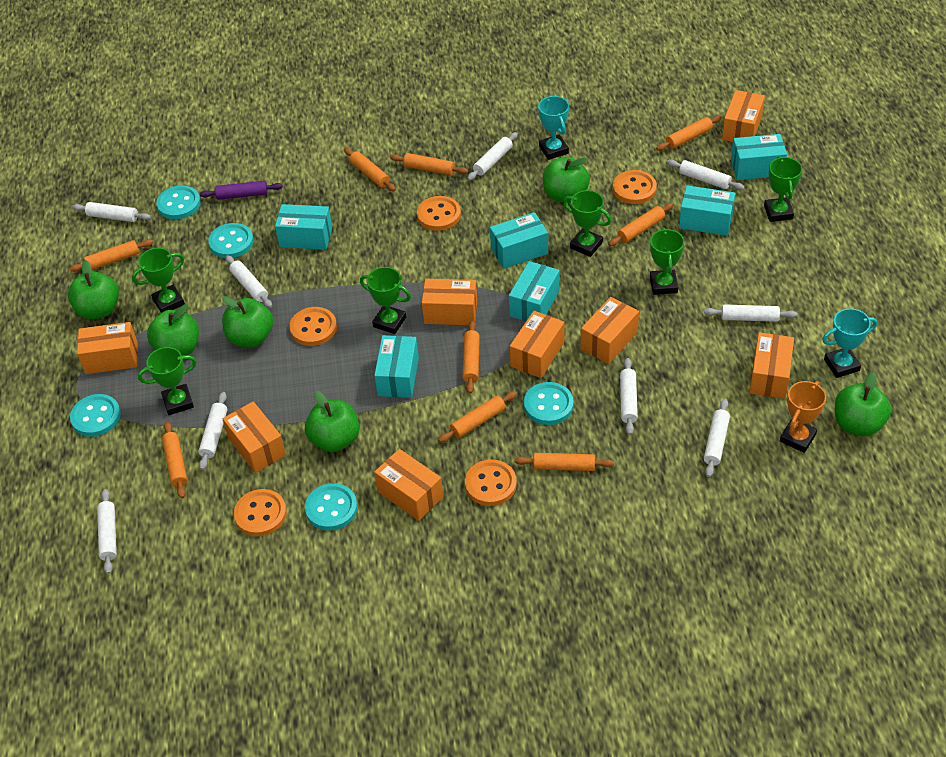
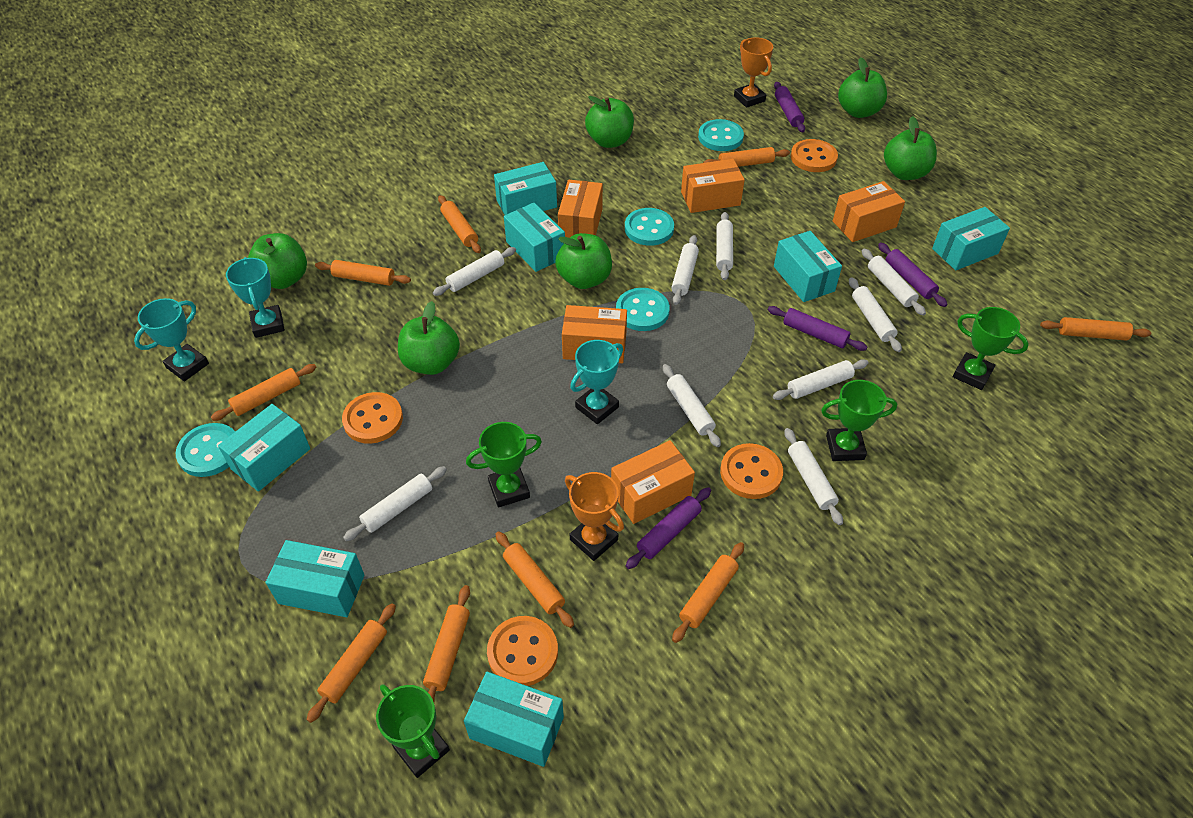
green trophy: 6 -> 4
orange box: 8 -> 5
orange button: 5 -> 4
orange trophy: 1 -> 2
purple rolling pin: 1 -> 4
turquoise box: 6 -> 7
turquoise button: 5 -> 4
turquoise trophy: 2 -> 3

